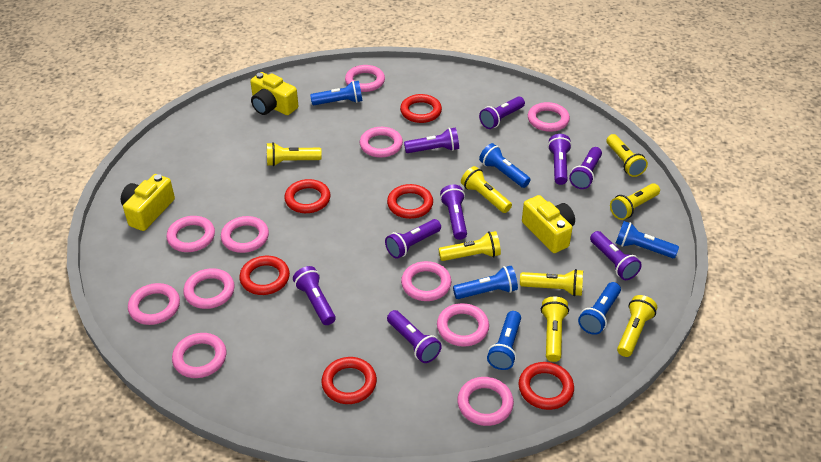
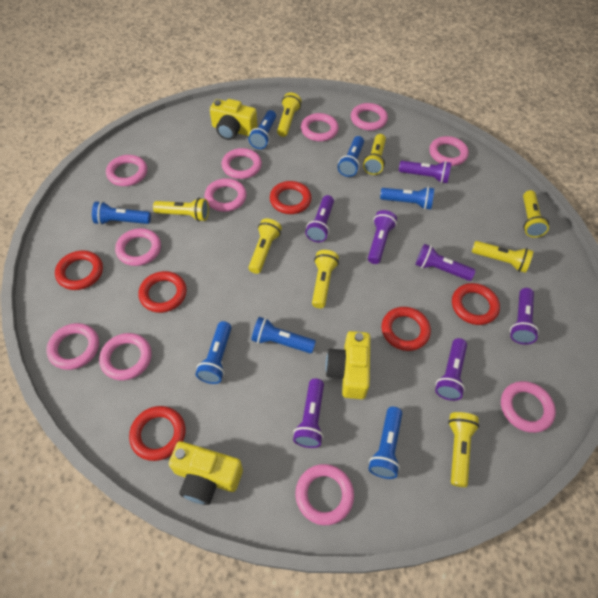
blue flashlight: 6 -> 7
purple flashlight: 9 -> 7

